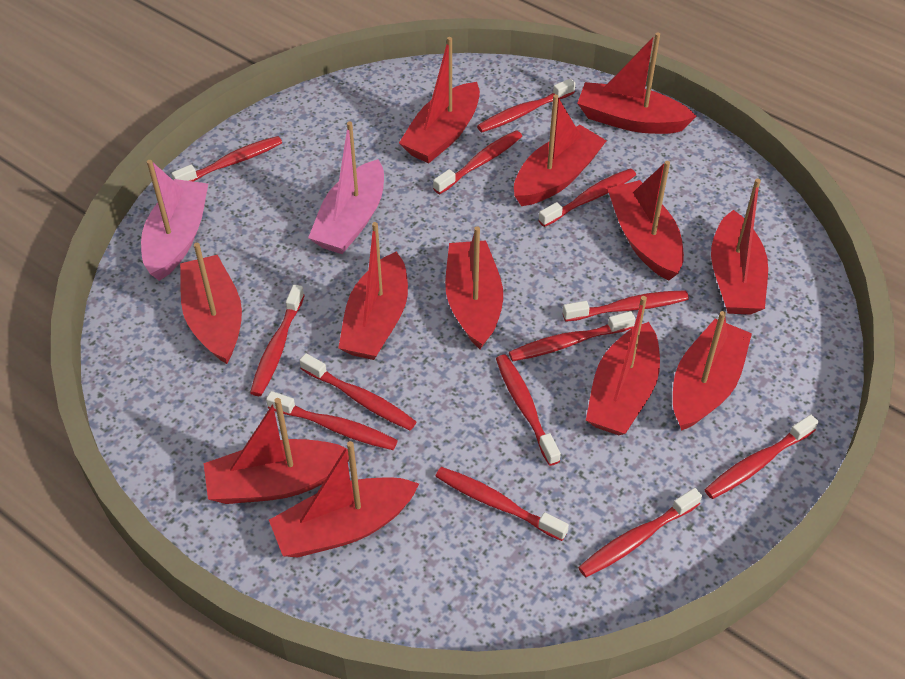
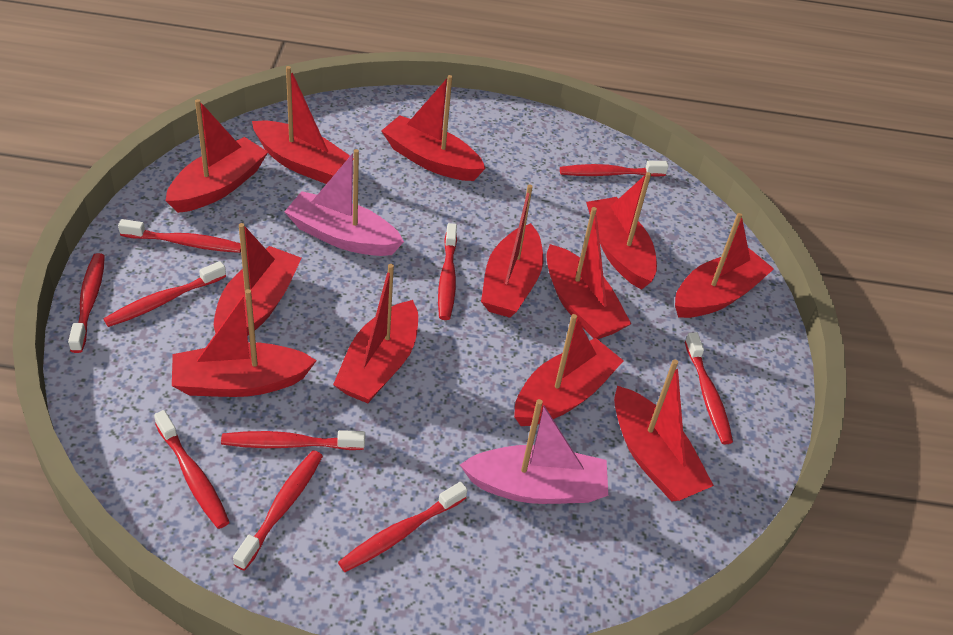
red toothbrush: 13 -> 10

